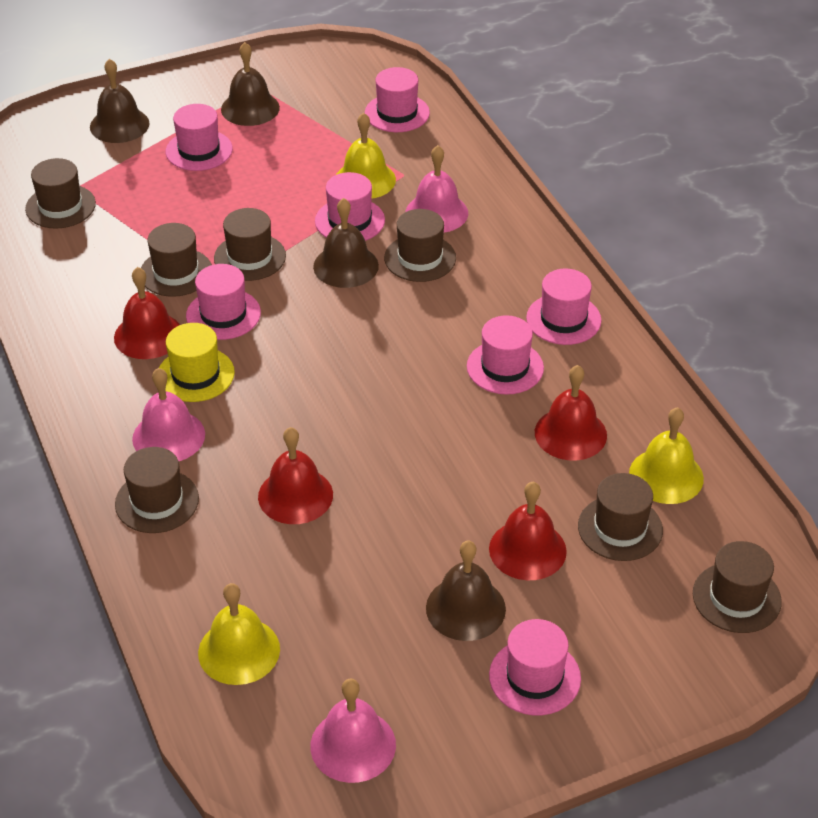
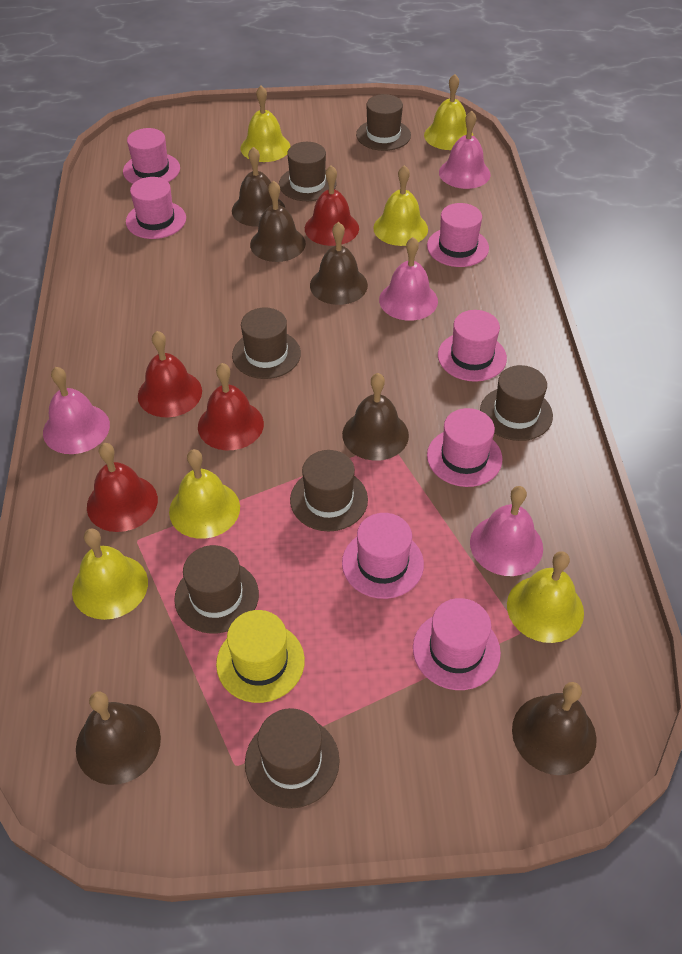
brown bell: 4 -> 6
pink bell: 3 -> 4
yellow bell: 3 -> 6

